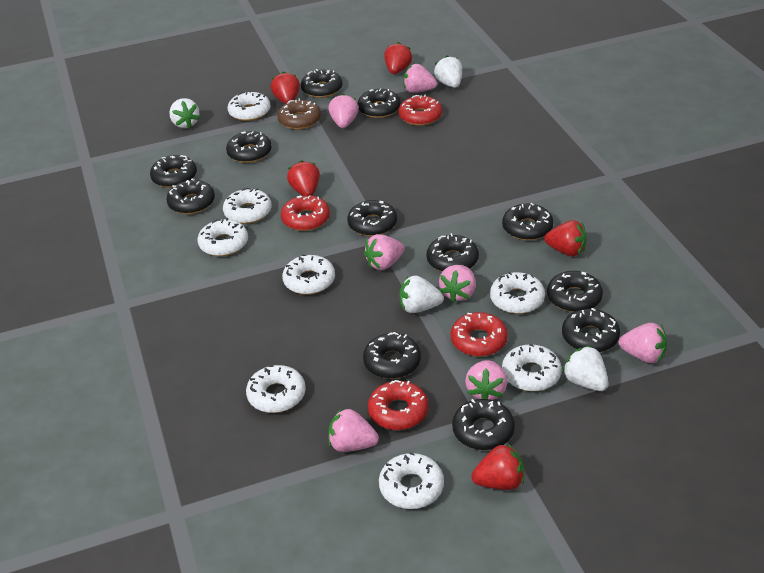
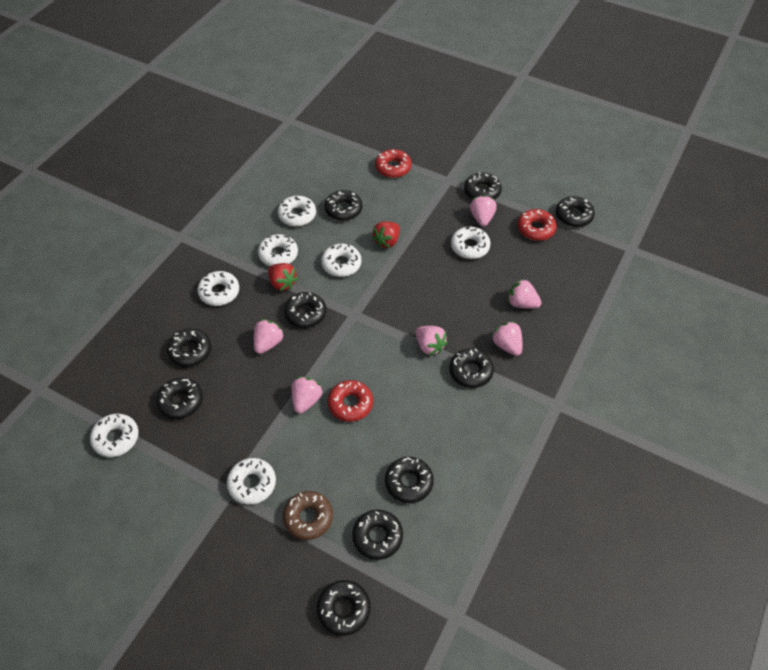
black donut: 12 -> 10
pink strawberry: 7 -> 6
red donut: 4 -> 3
red strawberry: 5 -> 2
white donut: 8 -> 7
white strawberry: 4 -> 0

